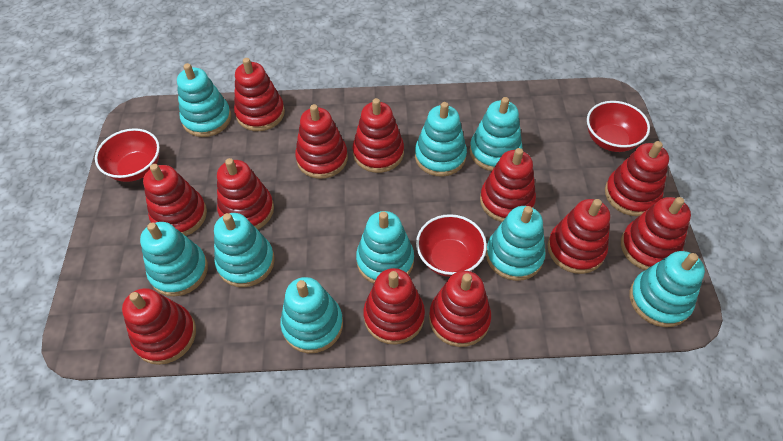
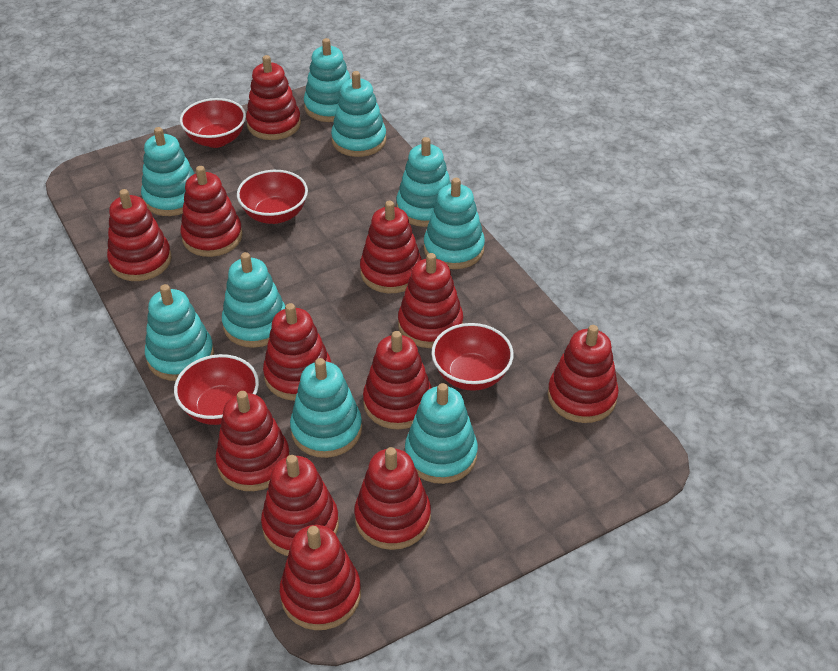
red bowl: 3 -> 4

